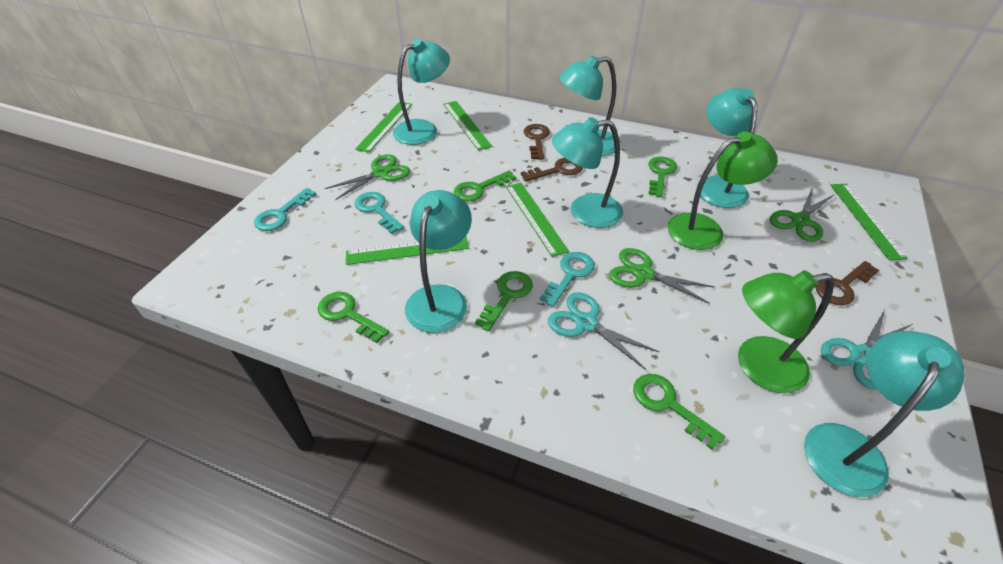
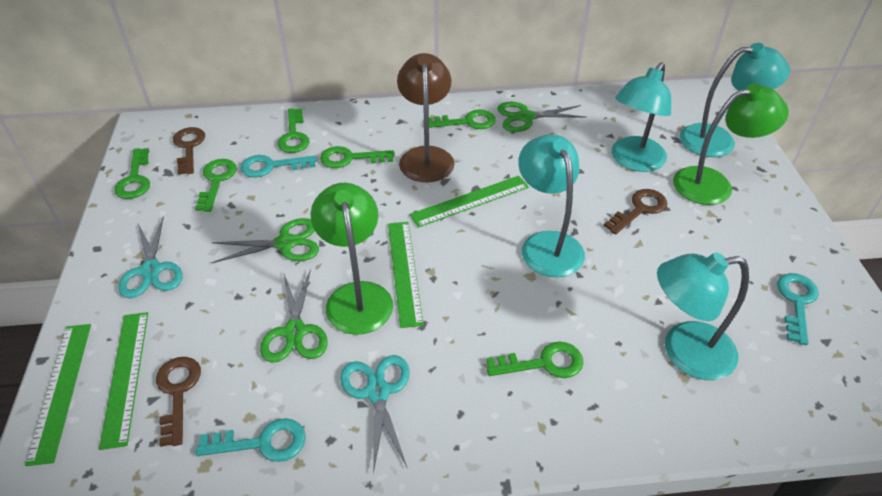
brown lamp: 0 -> 1
green key: 5 -> 6
green ruler: 5 -> 4
turquoise lamp: 6 -> 4

